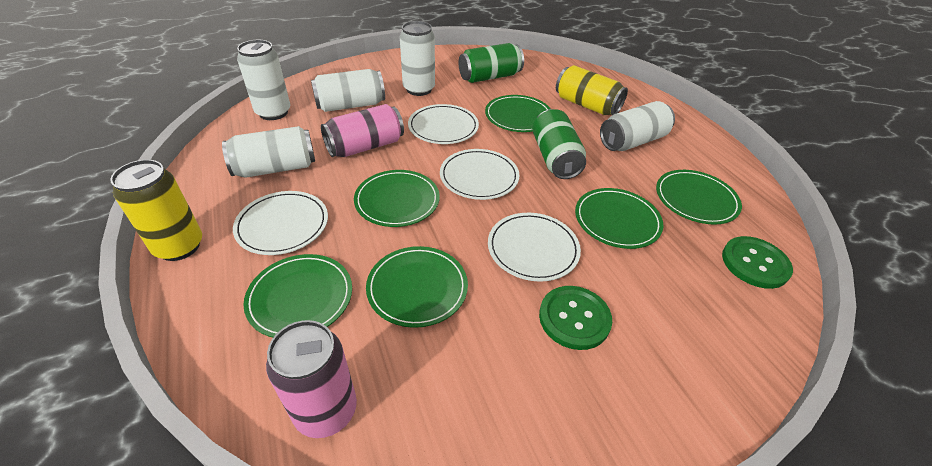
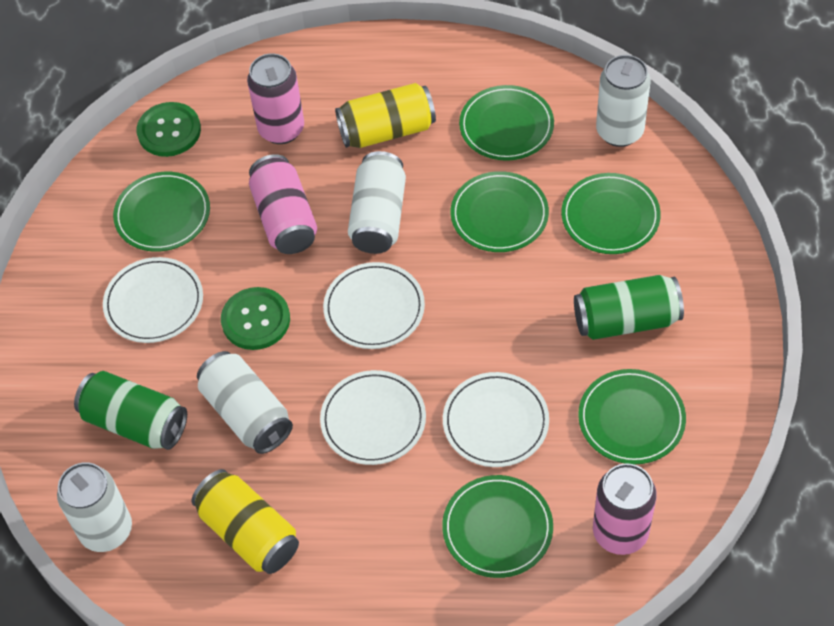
pink can: 2 -> 3
white can: 5 -> 4

